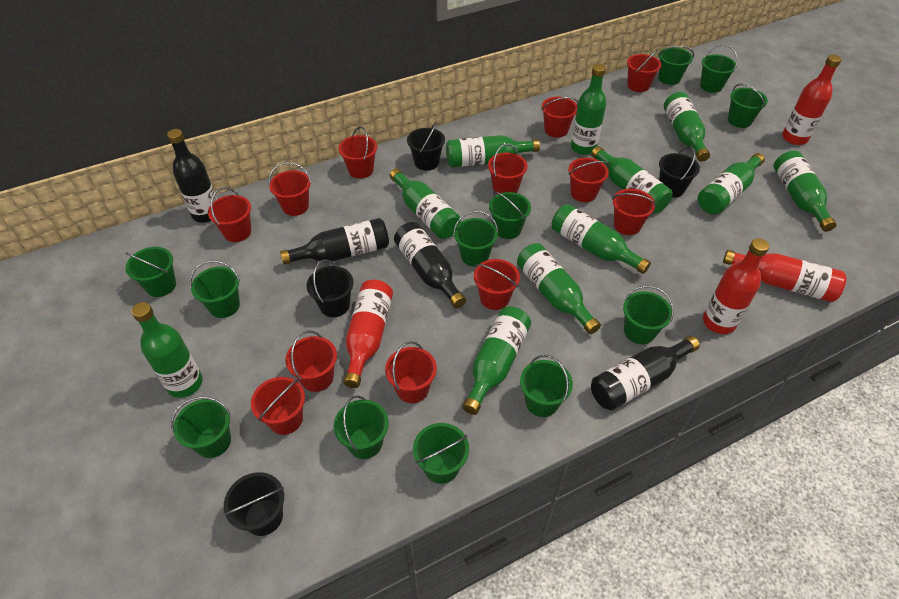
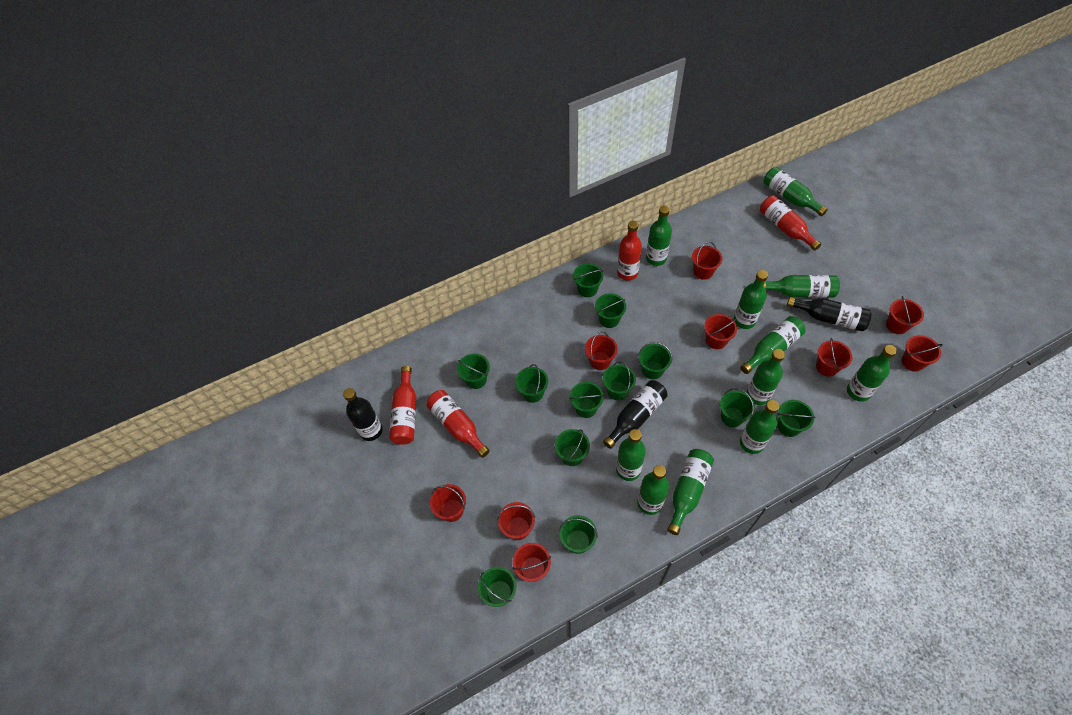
black bottle: 4 -> 3
black bucket: 4 -> 0
red bucket: 12 -> 9

